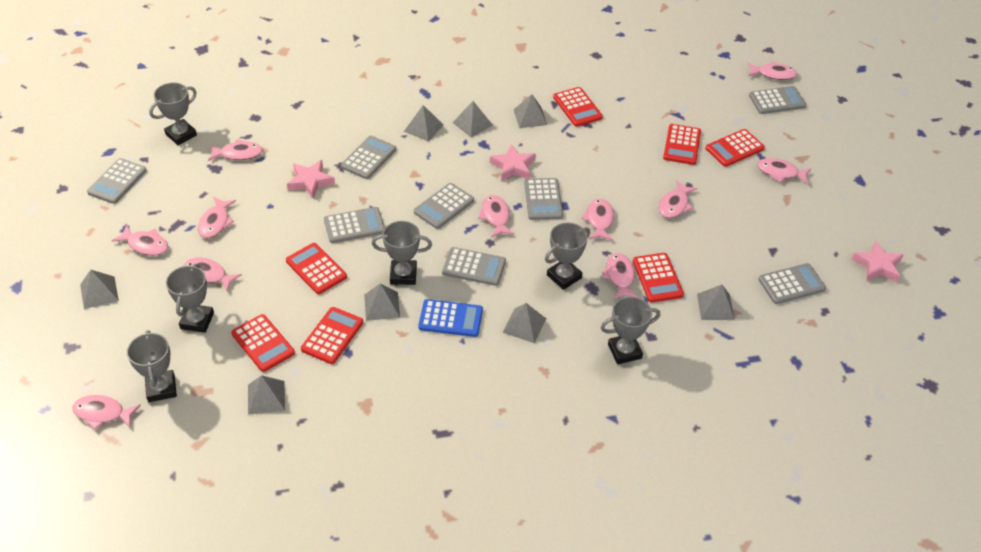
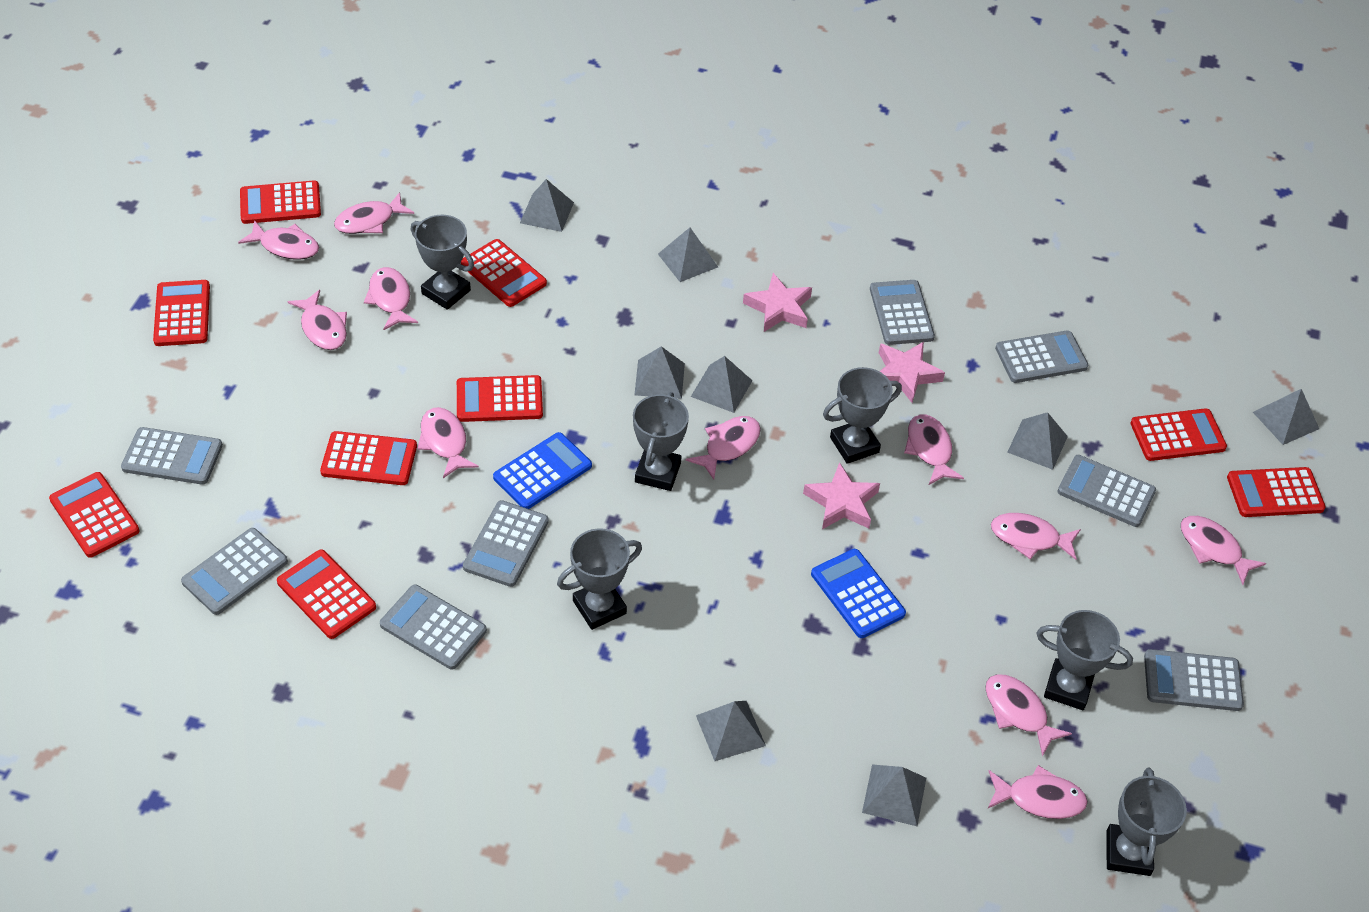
blue calculator: 1 -> 2
red calculator: 7 -> 9

